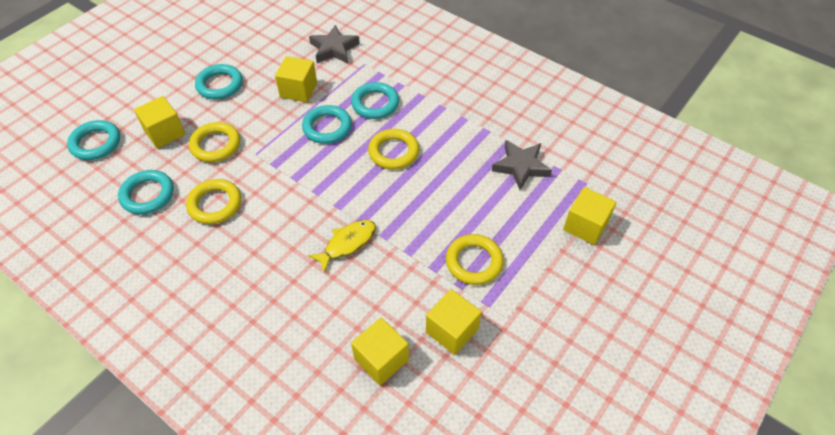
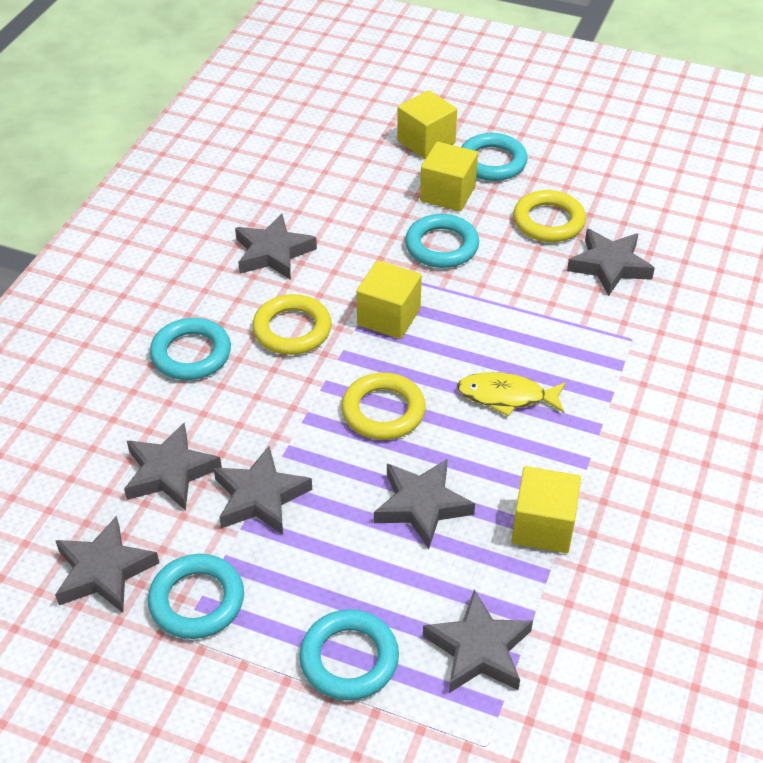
grey star: 2 -> 7
yellow cube: 5 -> 4
yellow ring: 4 -> 3

